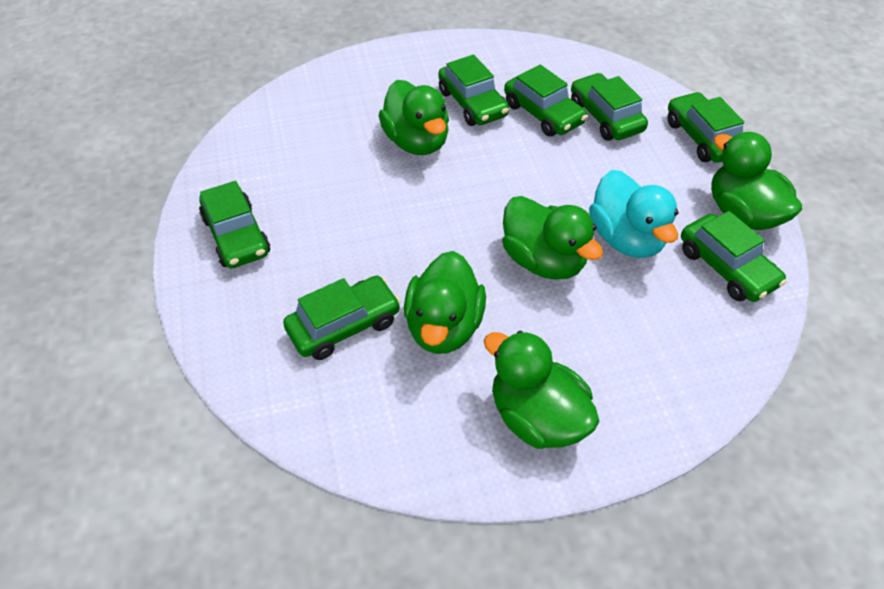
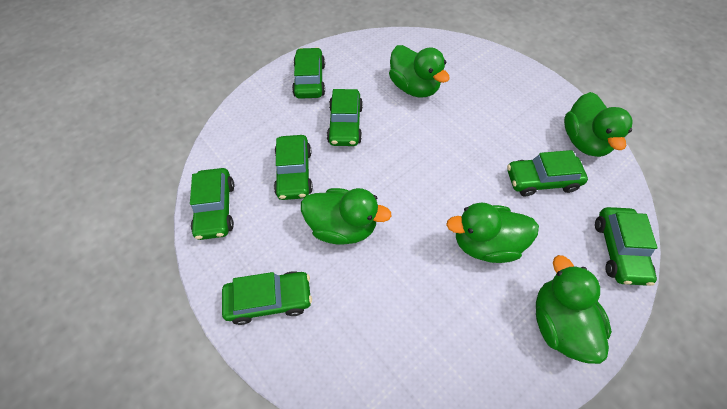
turquoise duck: 1 -> 0

